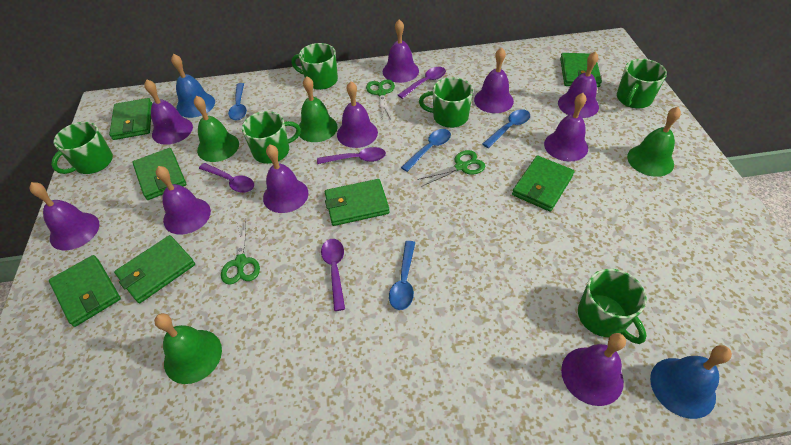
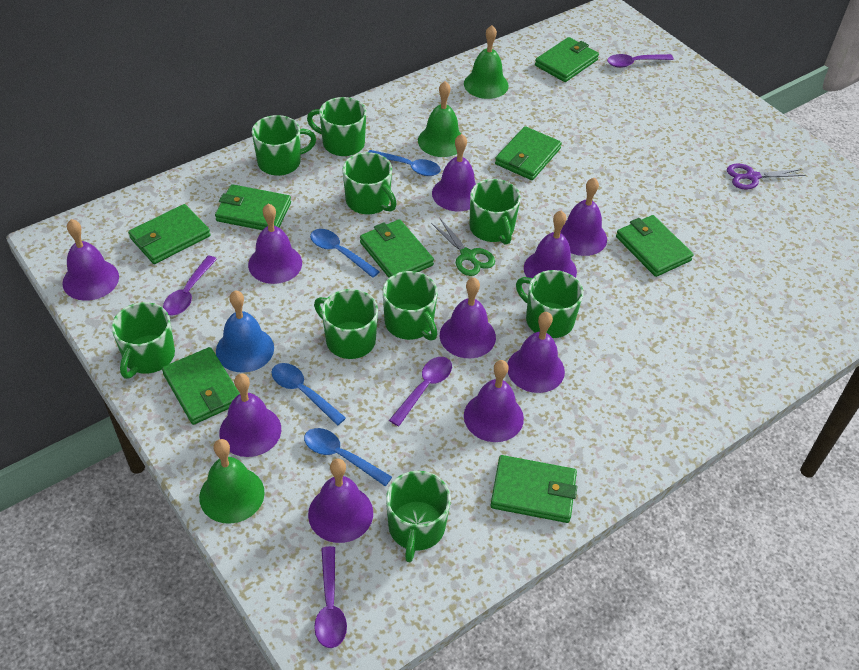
blue bell: 2 -> 1
green bell: 4 -> 3
green mug: 6 -> 9
green scissors: 3 -> 1
green wallet: 7 -> 8
purple scissors: 0 -> 1

